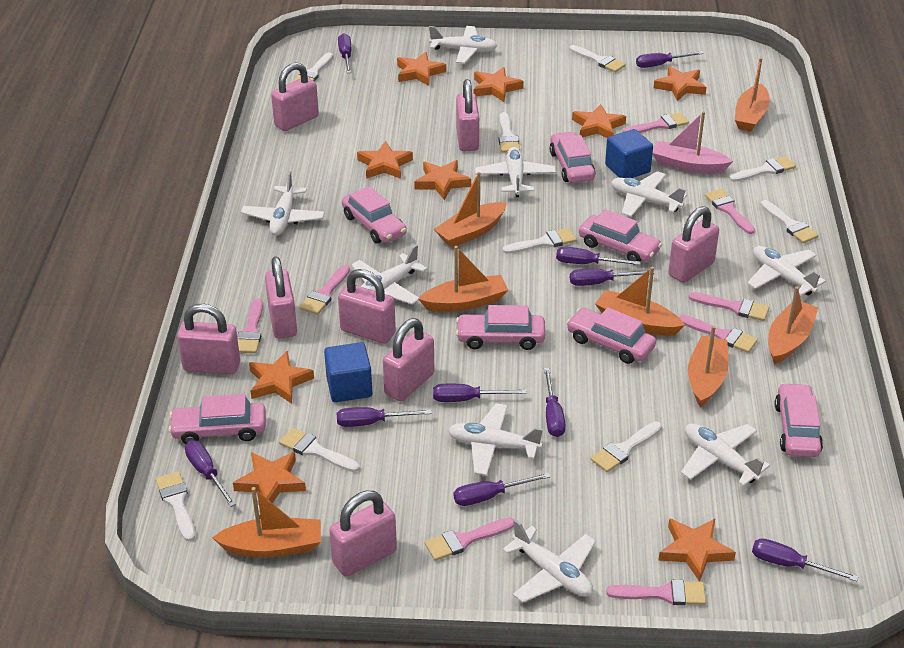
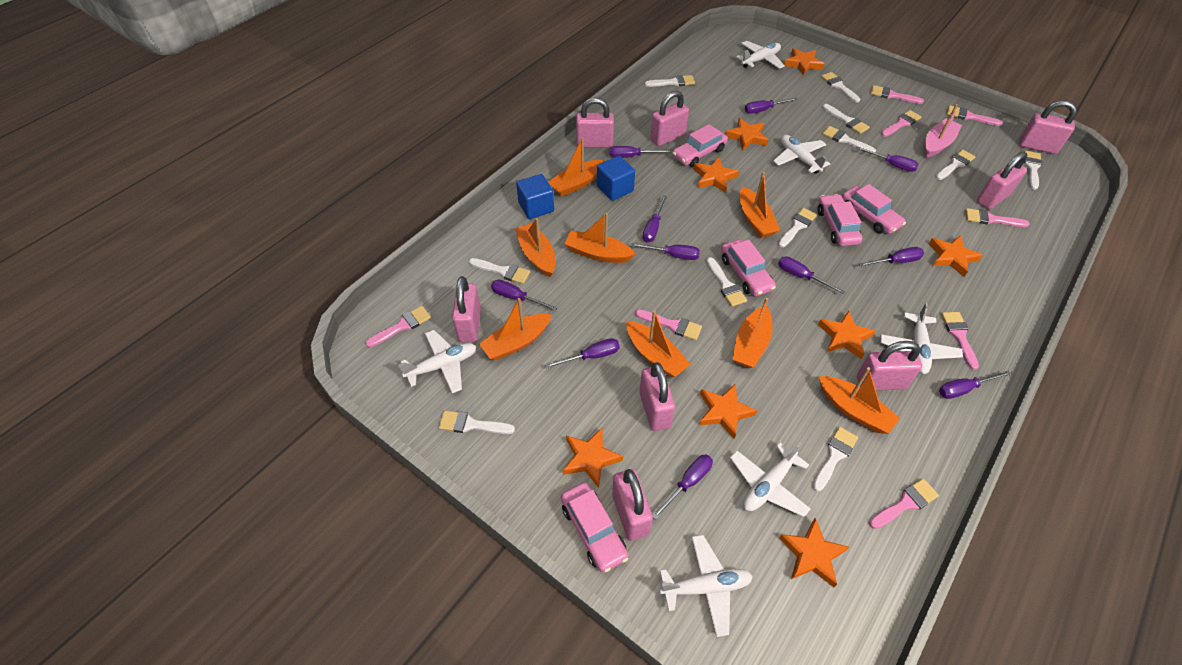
orange boat: 7 -> 8
orange star: 9 -> 8
pink car: 7 -> 5
purple screwdriver: 10 -> 11
white brush: 9 -> 11
white plane: 9 -> 6

